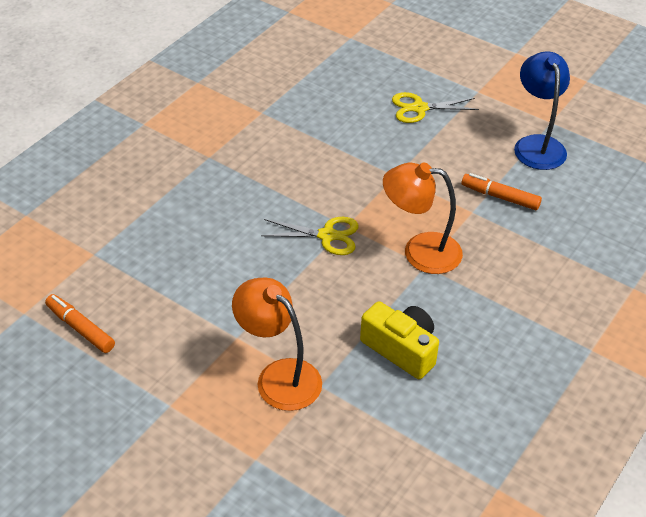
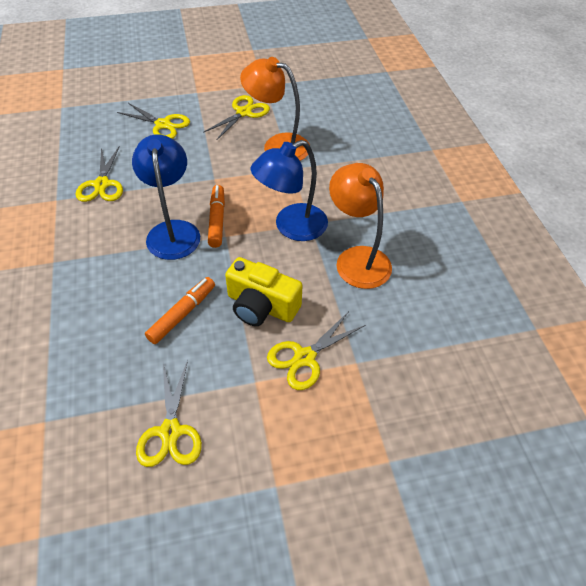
blue lamp: 1 -> 2
yellow scissors: 2 -> 5

